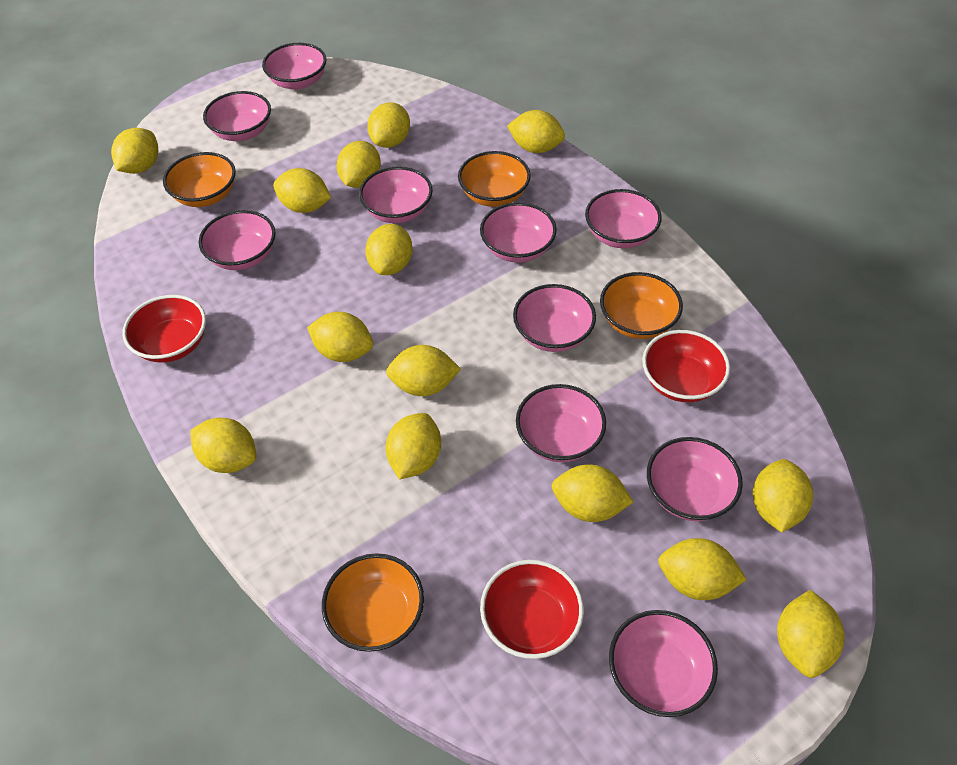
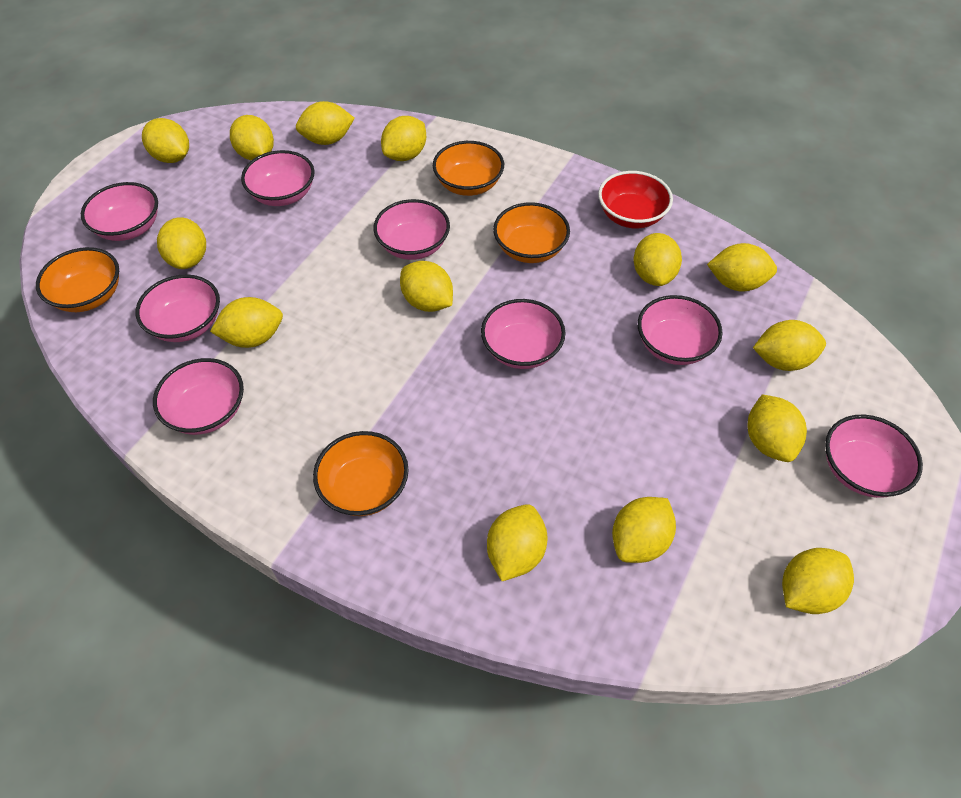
pink bowl: 10 -> 8
red bowl: 3 -> 1

